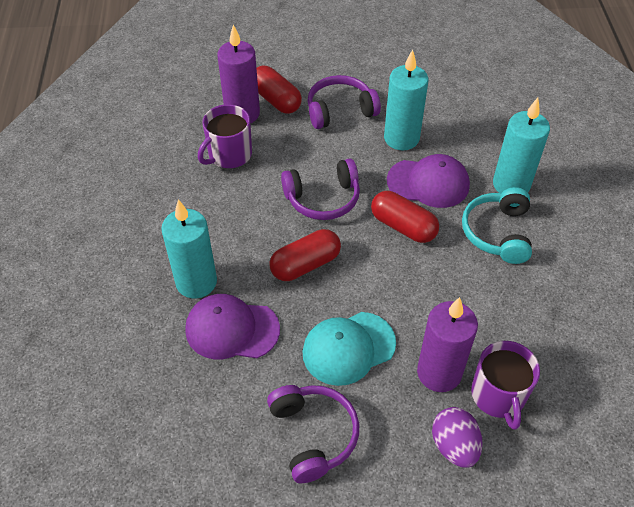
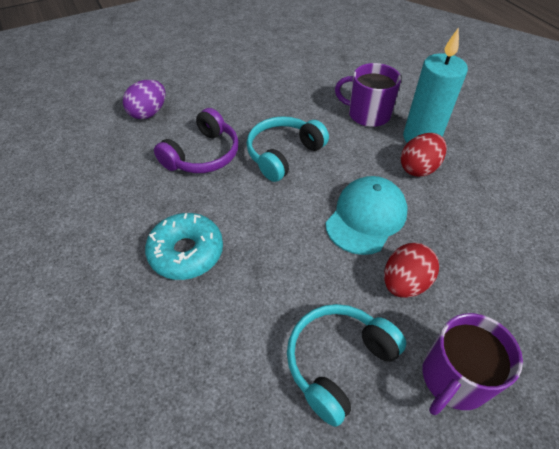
purple candle: 2 -> 0
purple cap: 2 -> 0
purple headphones: 3 -> 1
red capsule: 3 -> 0
red egg: 0 -> 2
turquoise candle: 3 -> 1
turquoise donut: 0 -> 1
turquoise headphones: 1 -> 2

